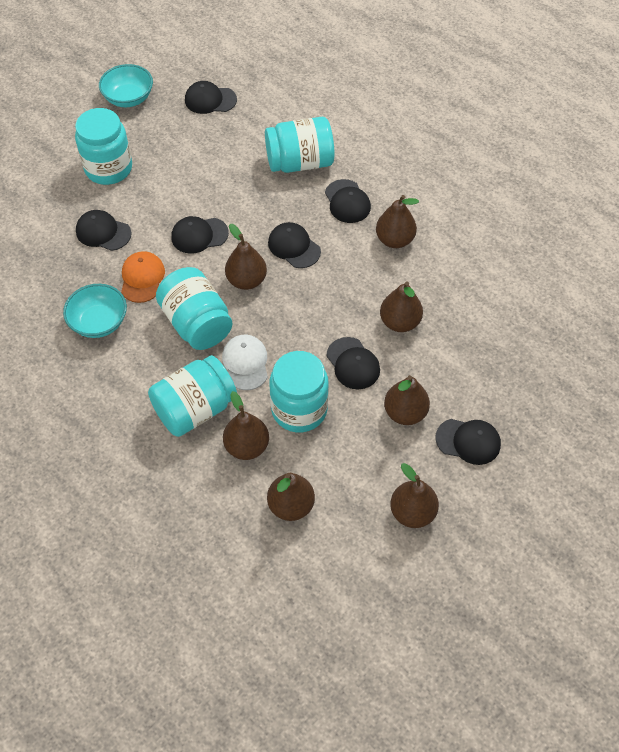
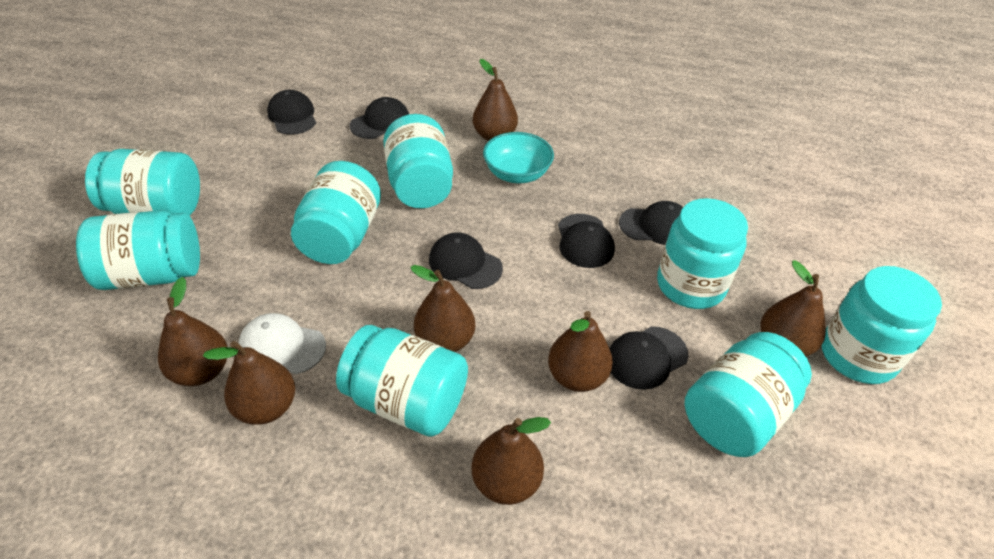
black cap: 7 -> 6
orange cap: 1 -> 0
turquoise bowl: 2 -> 1
turquoise jar: 5 -> 8

